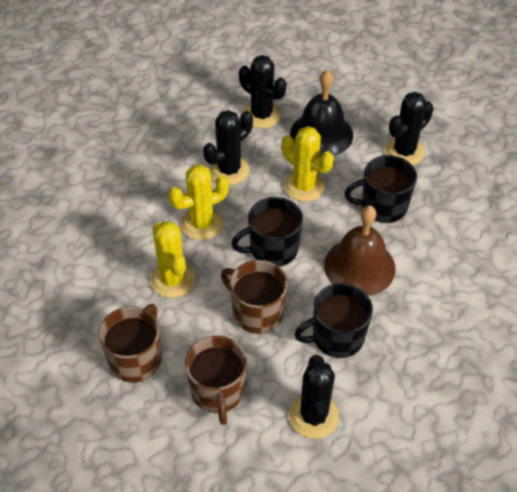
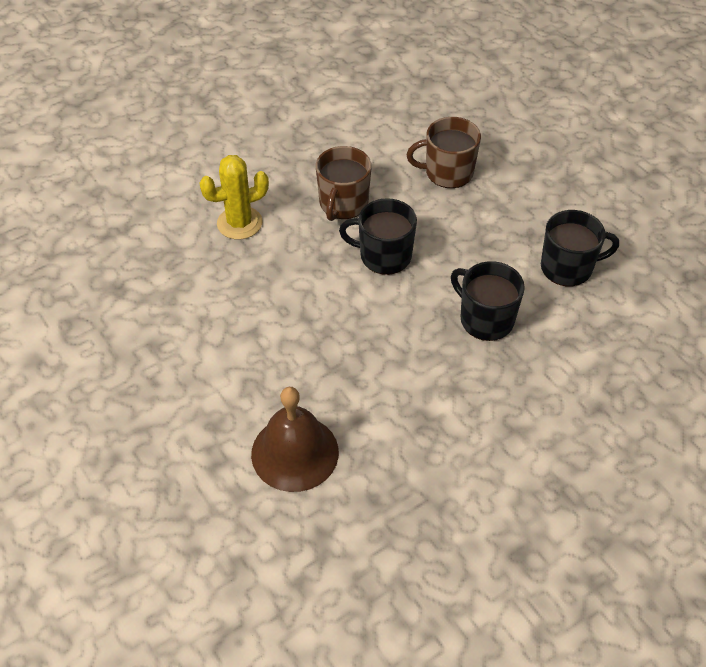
black bell: 1 -> 0
black cactus: 4 -> 0
brown mug: 3 -> 2
yellow cactus: 3 -> 1

